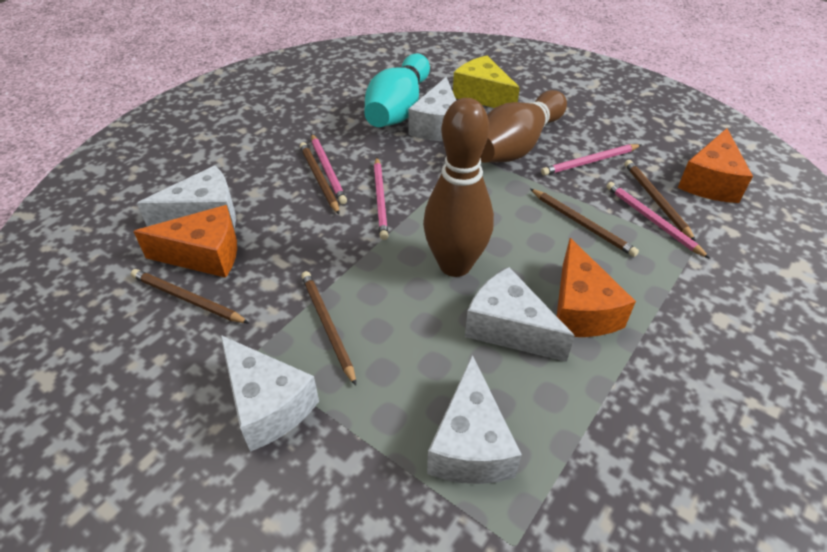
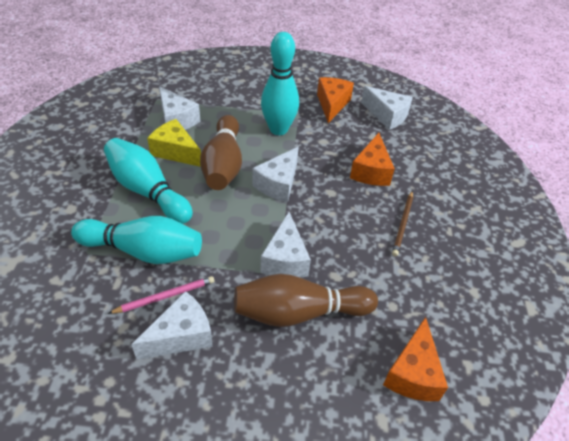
brown pencil: 5 -> 1
pink pencil: 4 -> 1
turquoise bowling pin: 1 -> 3

